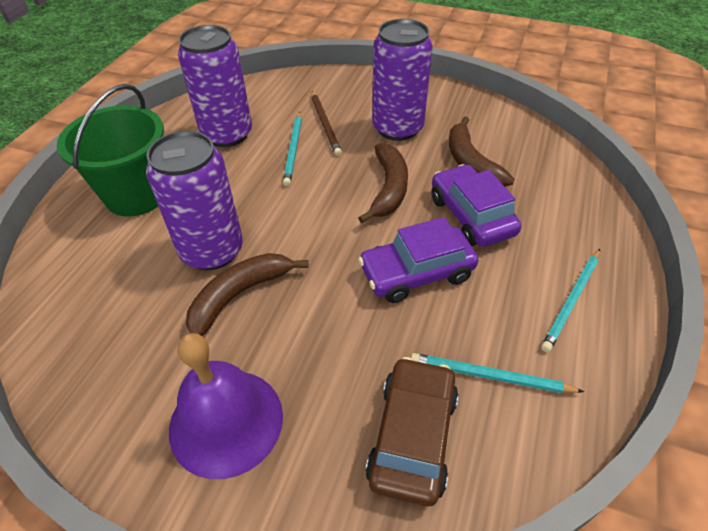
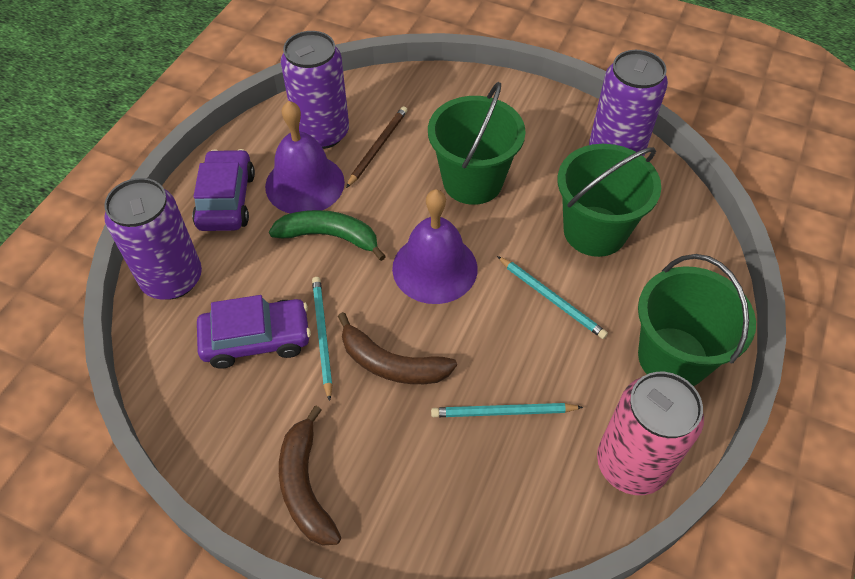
brown banana: 3 -> 2
brown car: 1 -> 0
green banana: 0 -> 1
green bucket: 1 -> 3
pink can: 0 -> 1
purple bell: 1 -> 2

